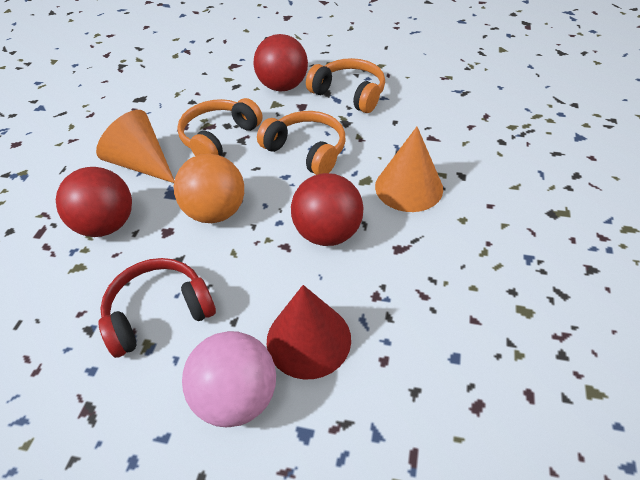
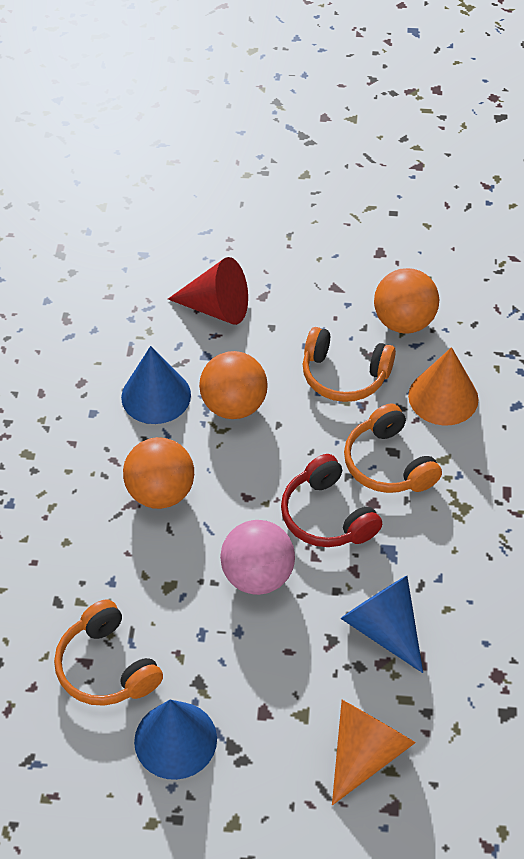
blue cone: 0 -> 3
orange ball: 1 -> 3
red ball: 3 -> 0

